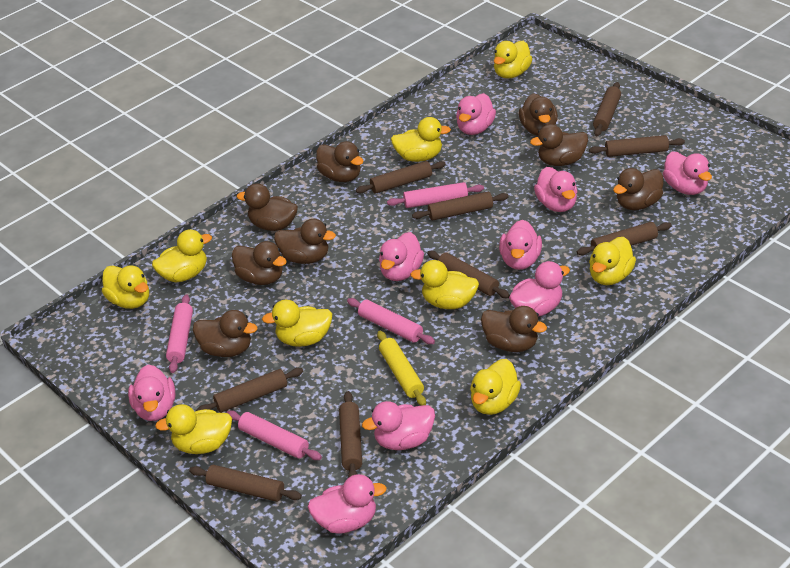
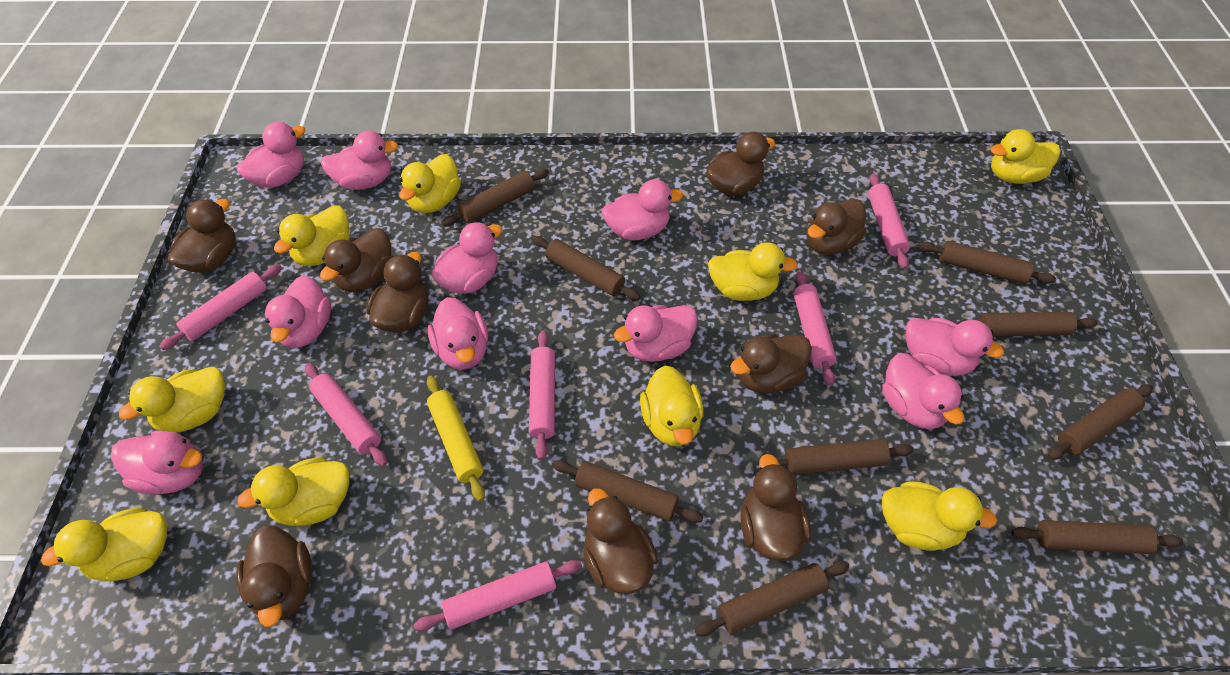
pink duck: 9 -> 10
pink rolling pin: 4 -> 6

